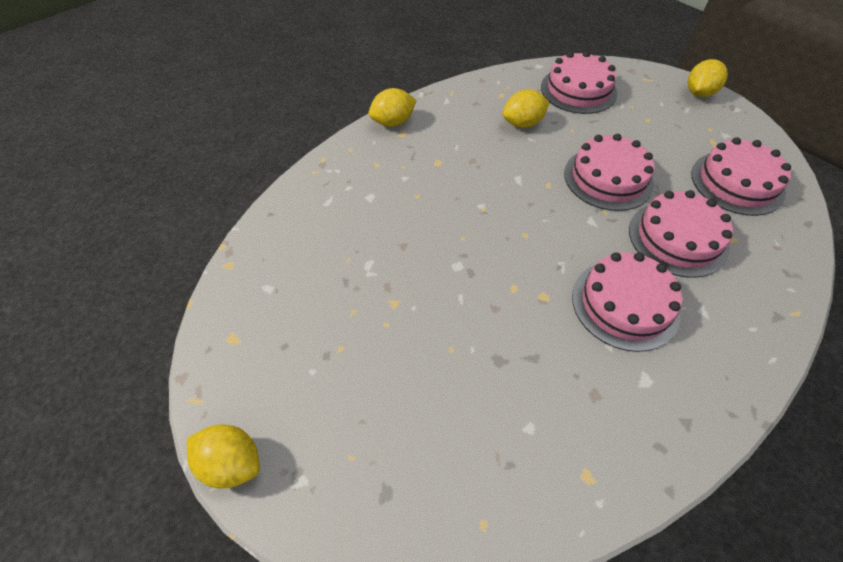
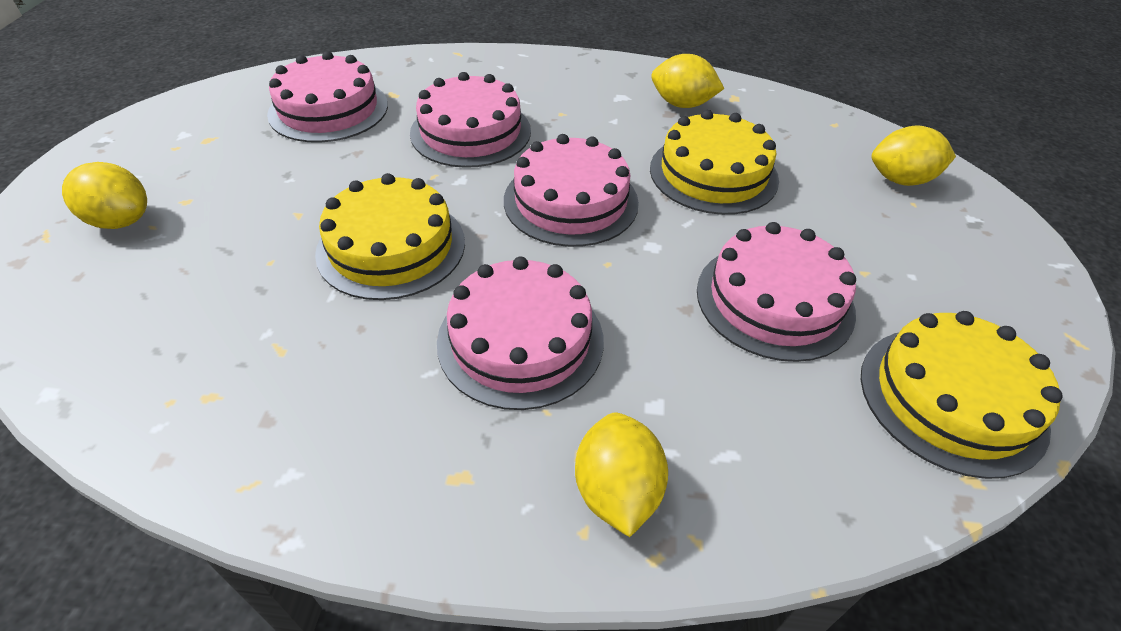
yellow cake: 0 -> 3

